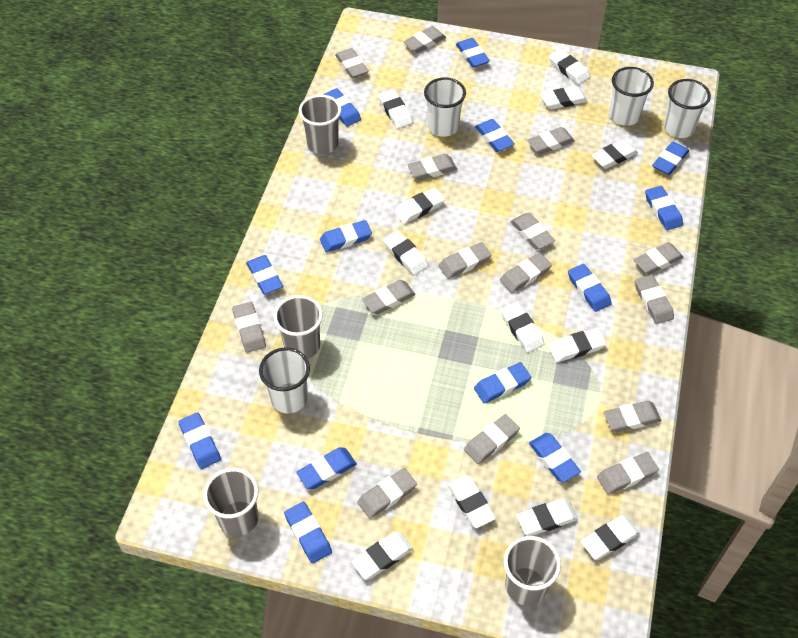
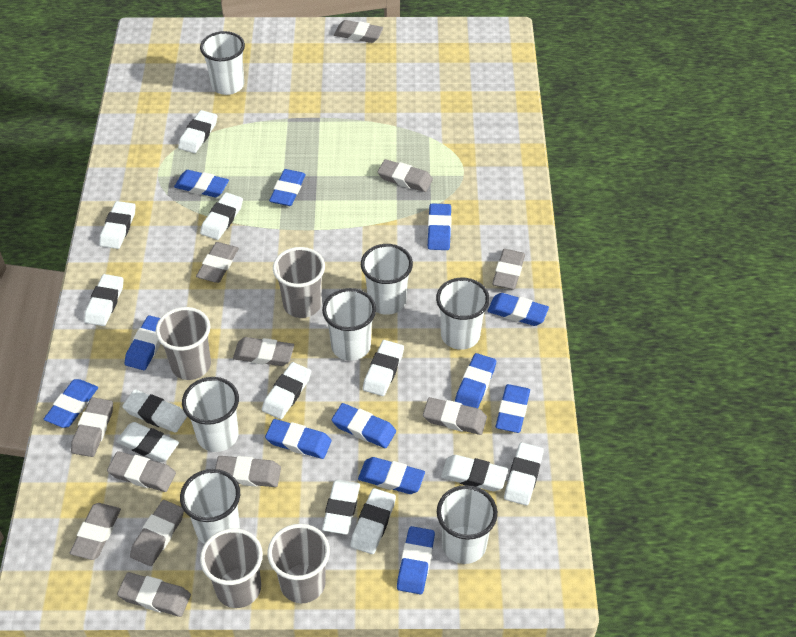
blue eraser: 13 -> 12
grey eraser: 15 -> 12
white cup: 4 -> 7

